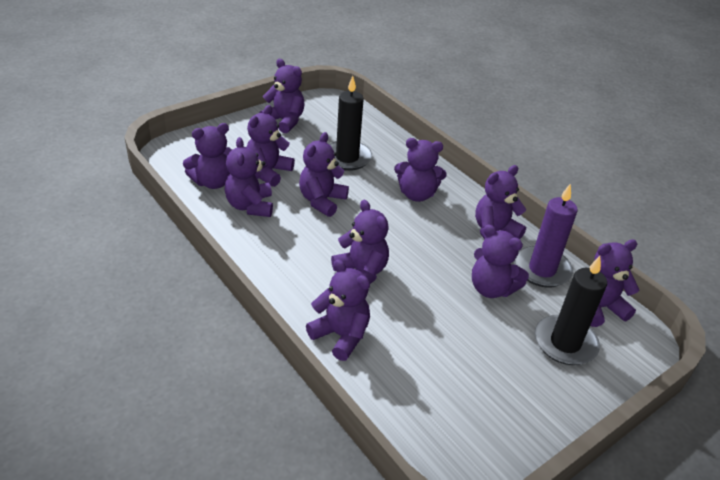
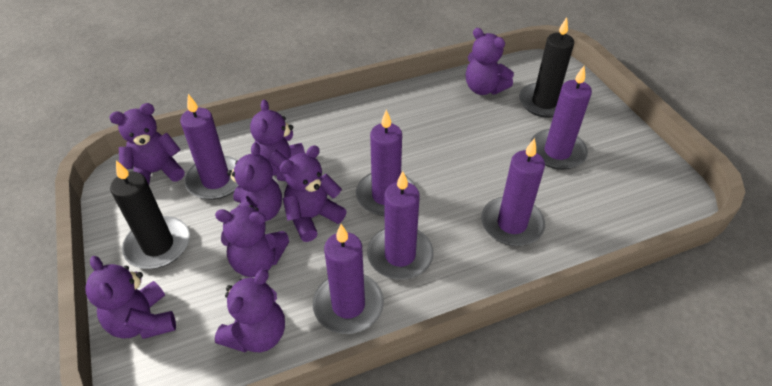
purple candle: 1 -> 6
purple teddy bear: 11 -> 8

